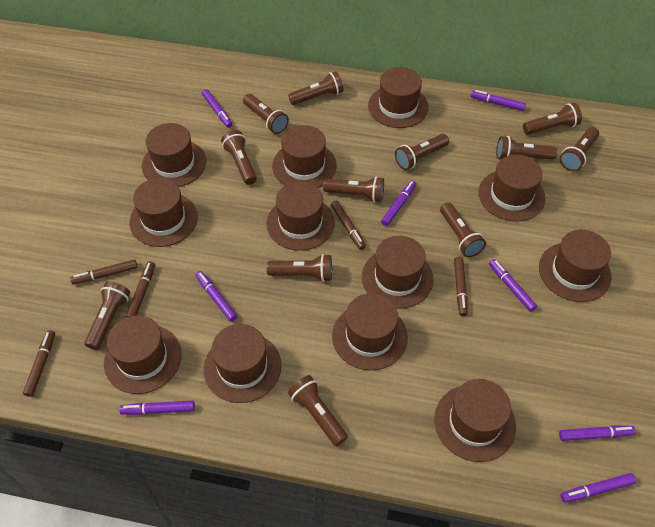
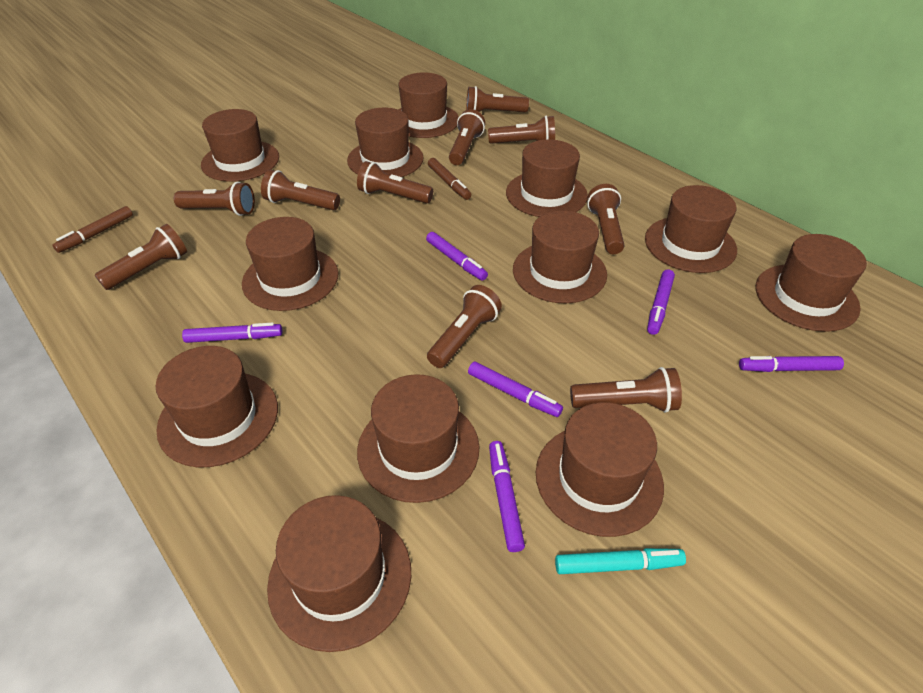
brown flashlight: 12 -> 10
brown marker: 5 -> 2
purple marker: 8 -> 6
turquoise marker: 0 -> 1

